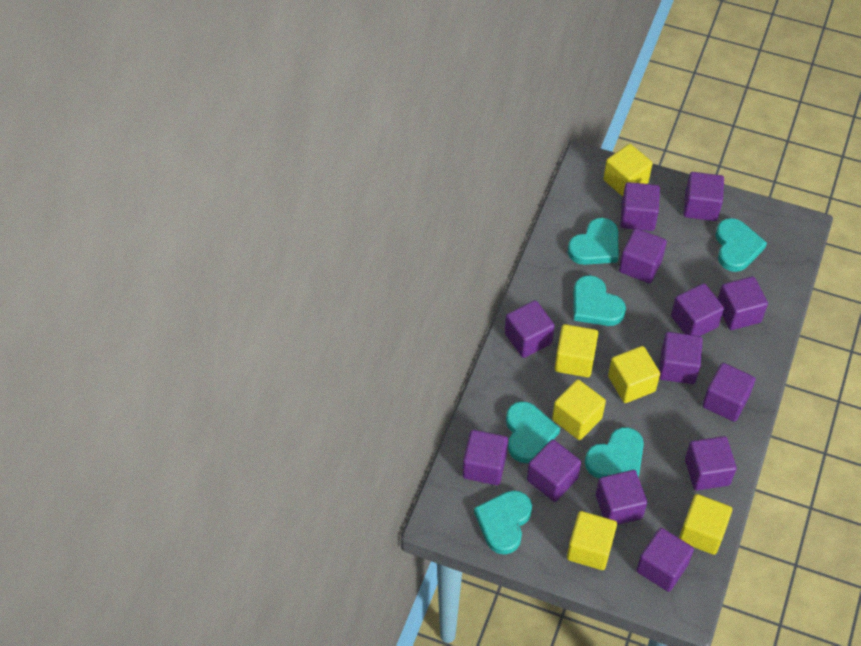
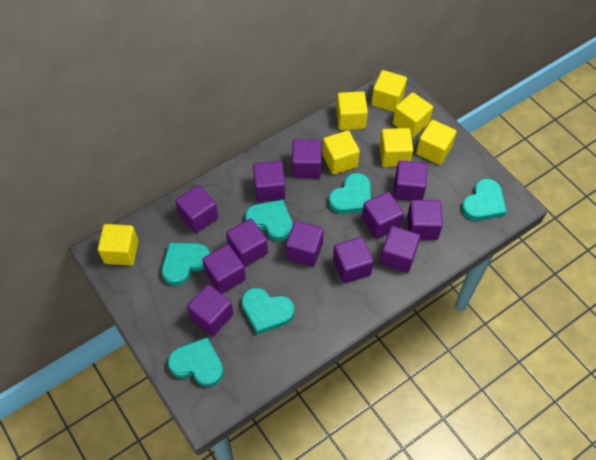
purple cube: 13 -> 12
yellow cube: 6 -> 7

